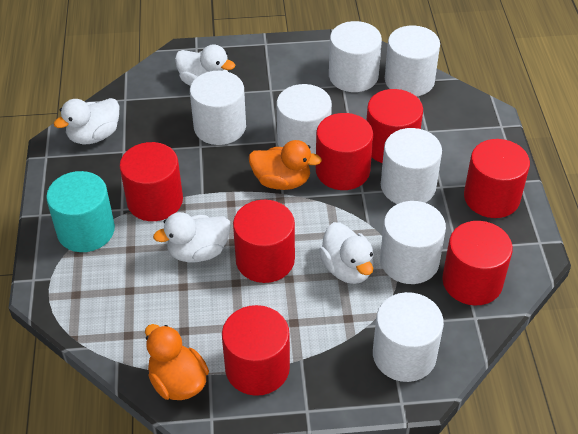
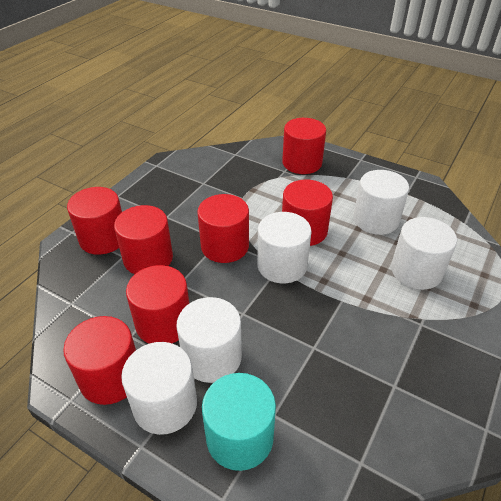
orange duck: 2 -> 0
white cylinder: 7 -> 5
white duck: 4 -> 0

